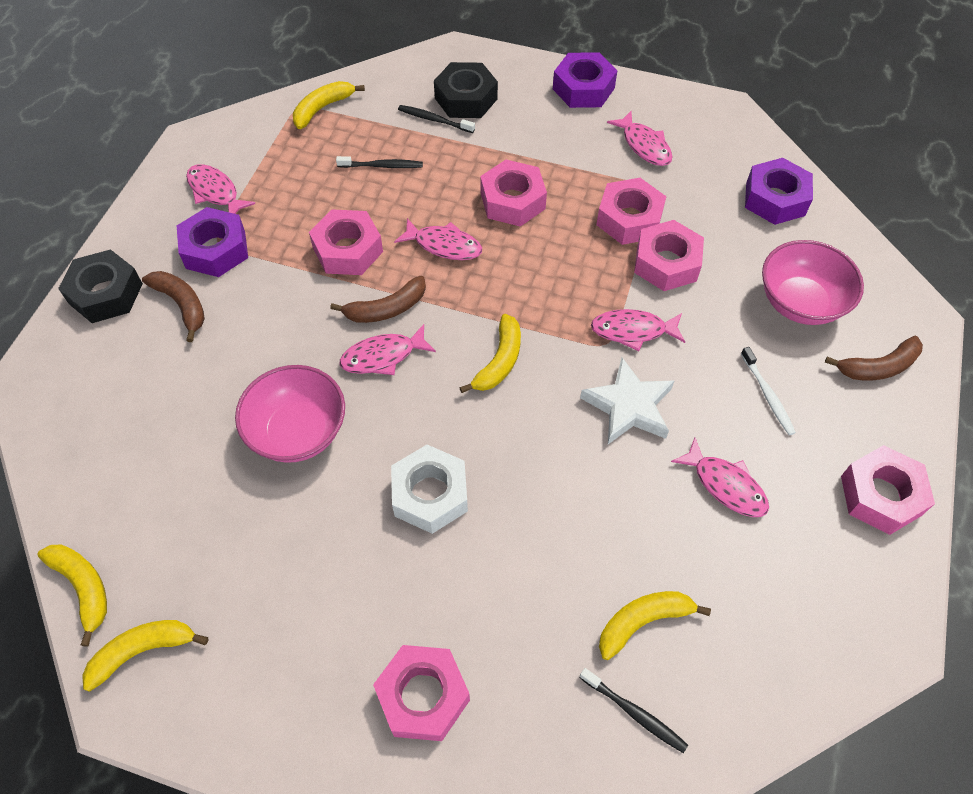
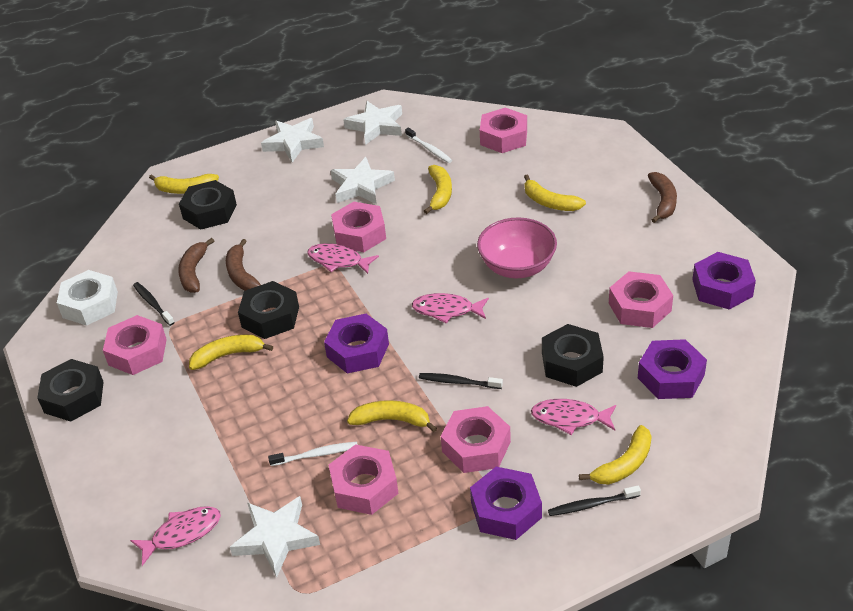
black nut: 2 -> 4
pink bowl: 2 -> 1
pink fish: 6 -> 4
purple nut: 3 -> 4
white star: 1 -> 4
white toothbrush: 1 -> 2
yellow banana: 5 -> 6

